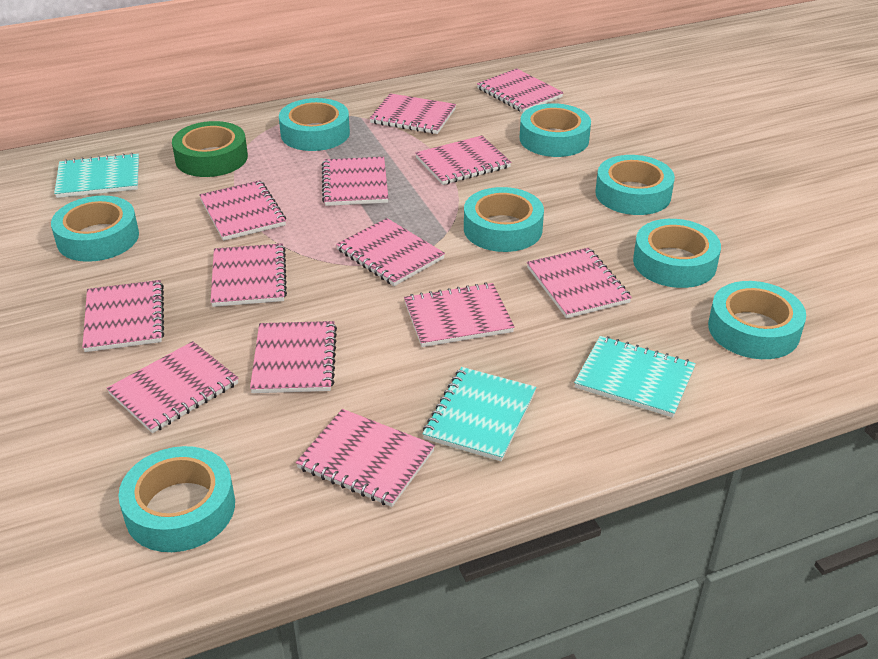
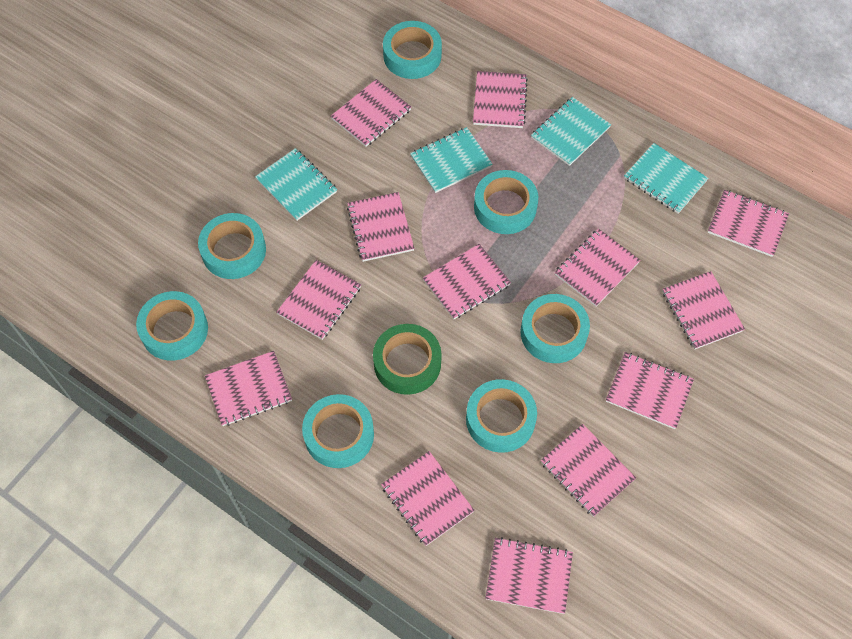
turquoise notebook: 3 -> 4
turquoise tape: 8 -> 7

